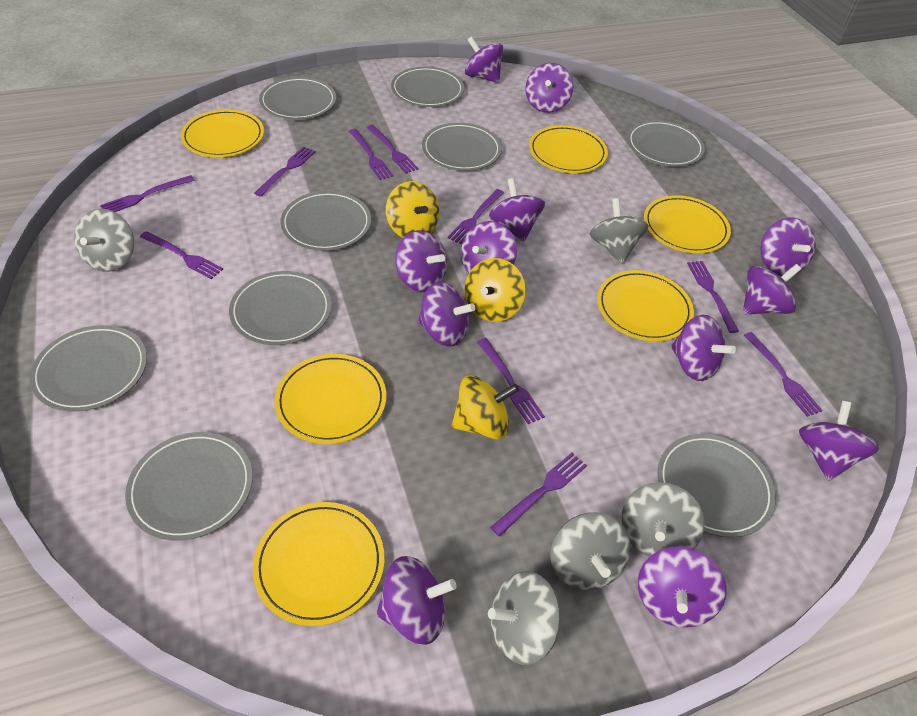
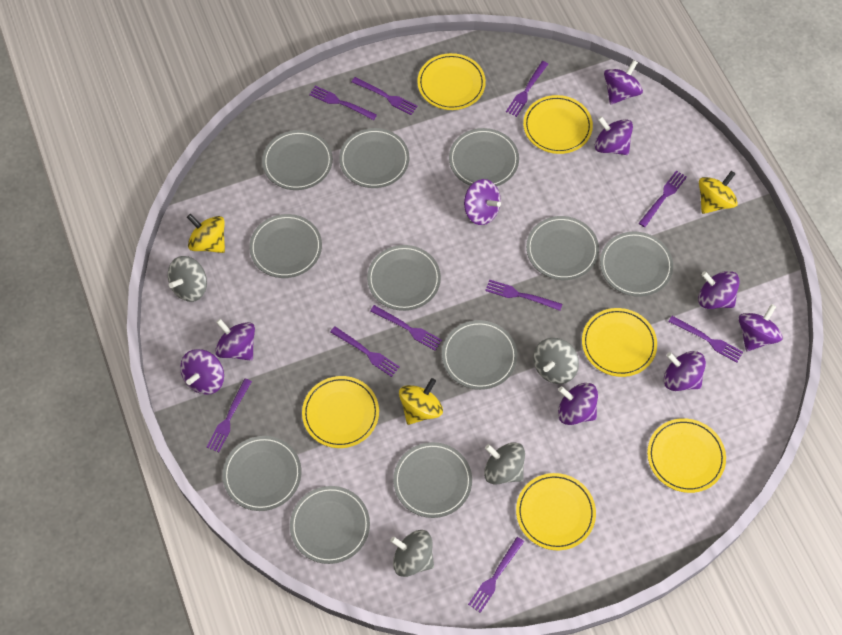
grey plate: 9 -> 11
grey spinning top: 5 -> 4
purple spinning top: 12 -> 9

